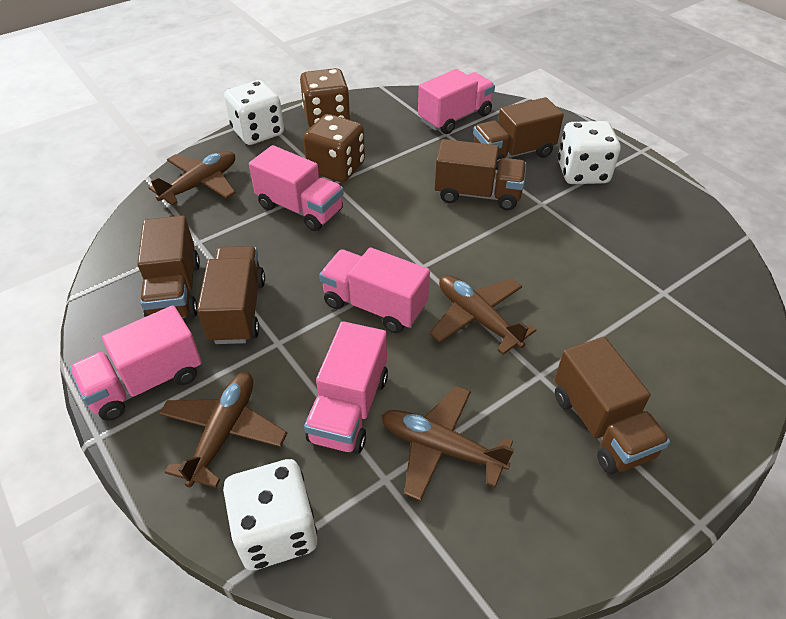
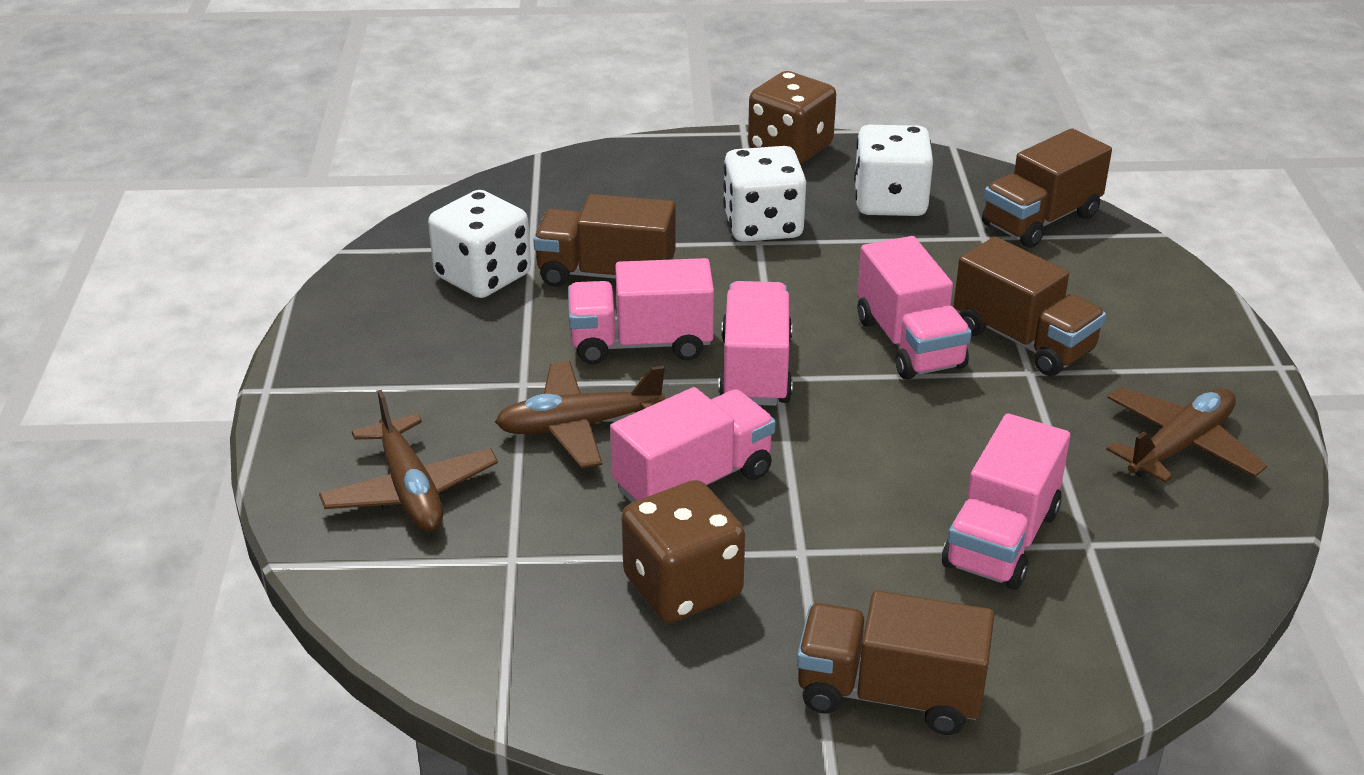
brown plane: 4 -> 3
brown truck: 5 -> 4

